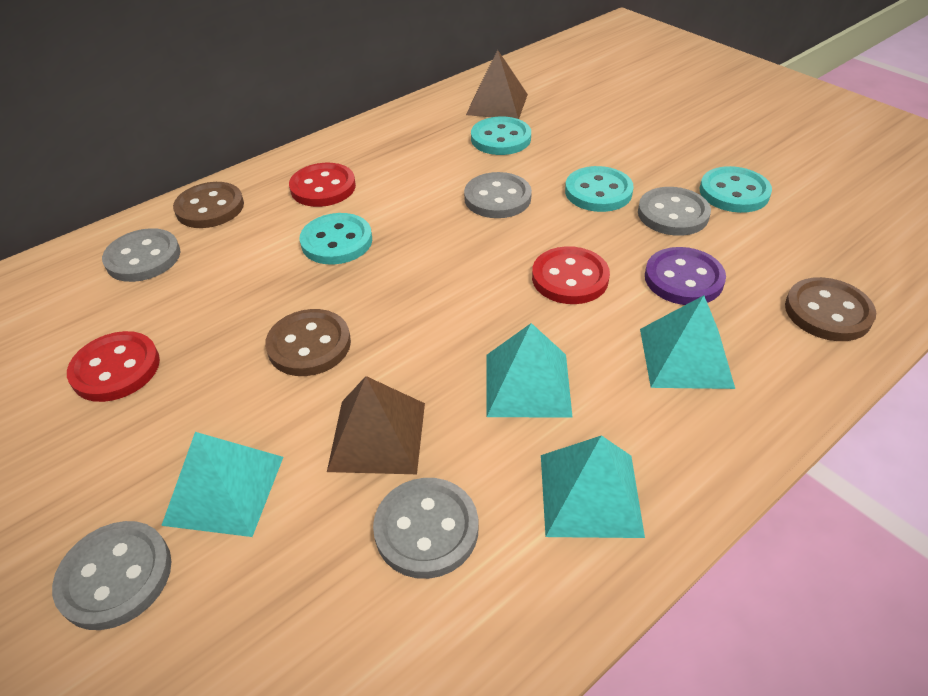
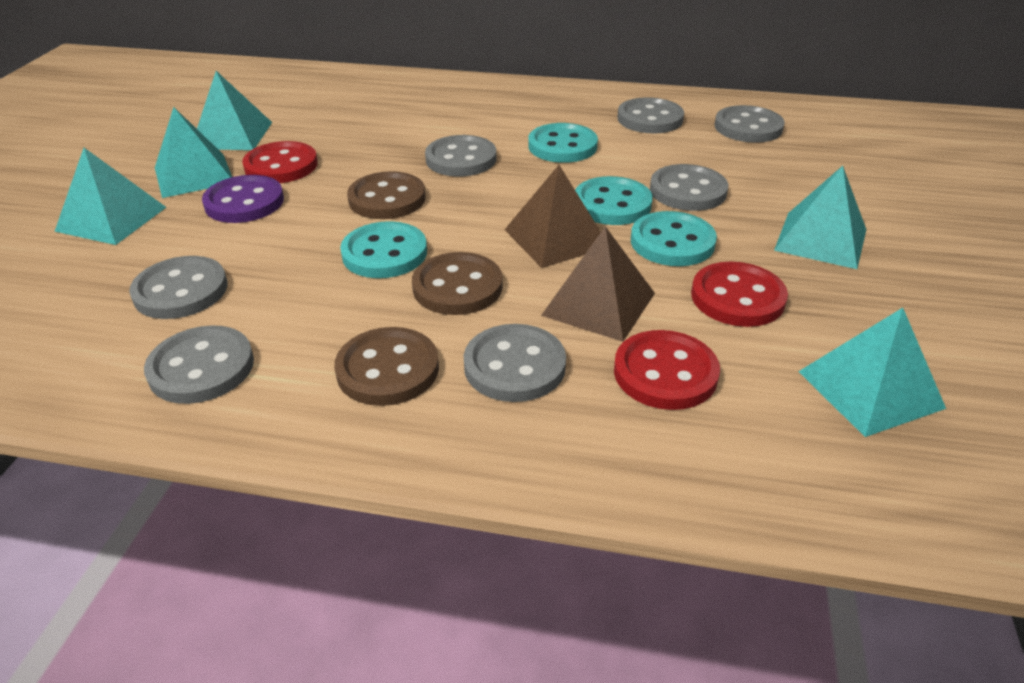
grey button: 5 -> 7
turquoise pyramid: 4 -> 5

